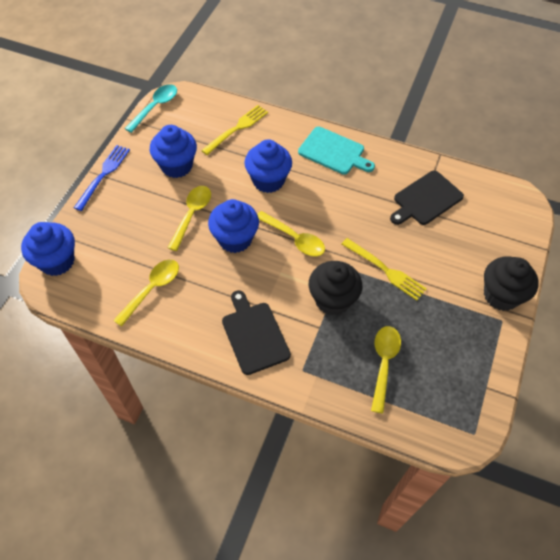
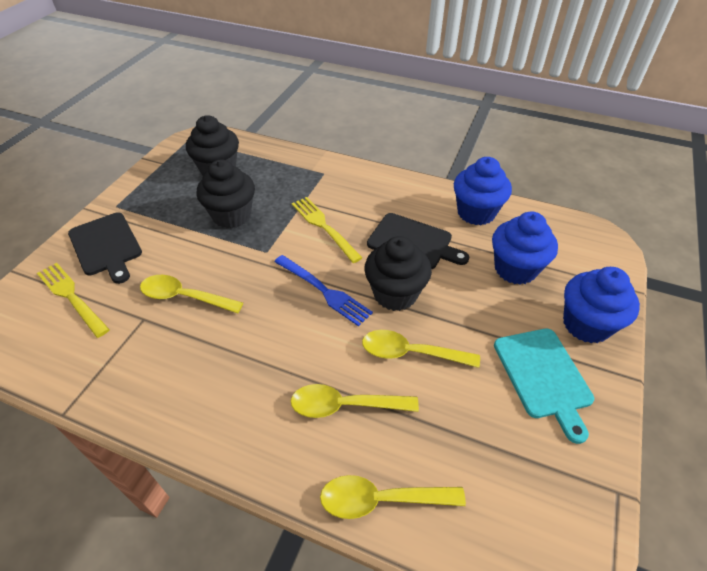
black cupcake: 2 -> 3
blue cupcake: 4 -> 3
turquoise spoon: 1 -> 0

